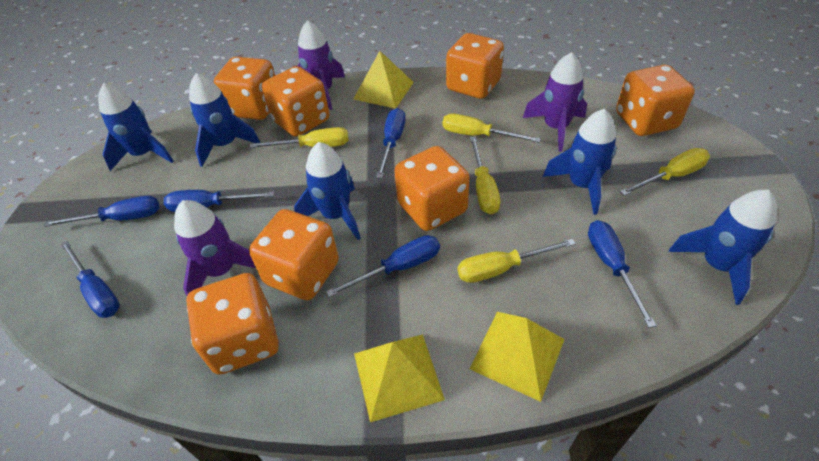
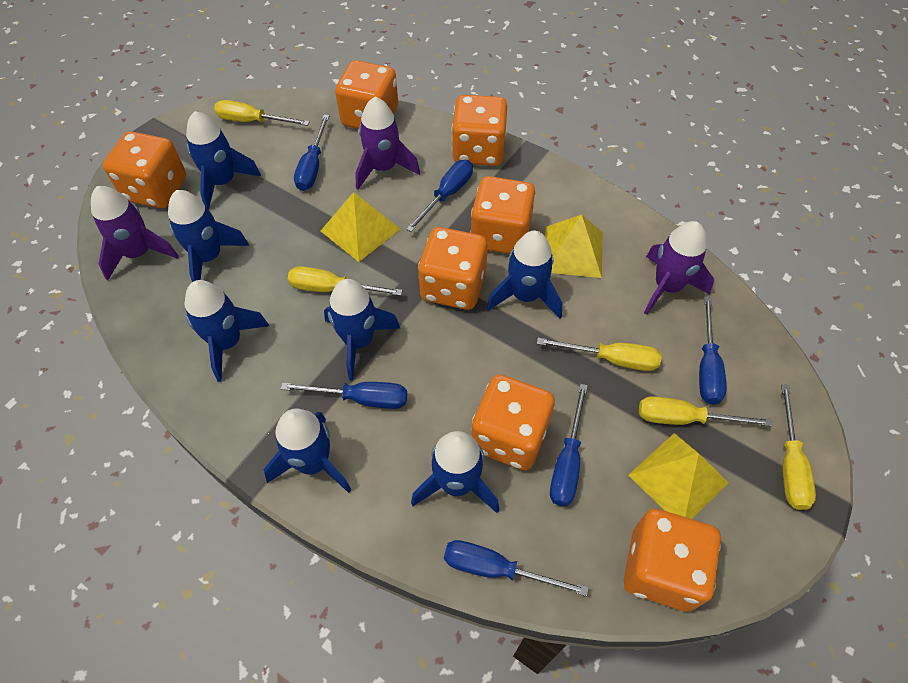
blue rocket: 5 -> 7

